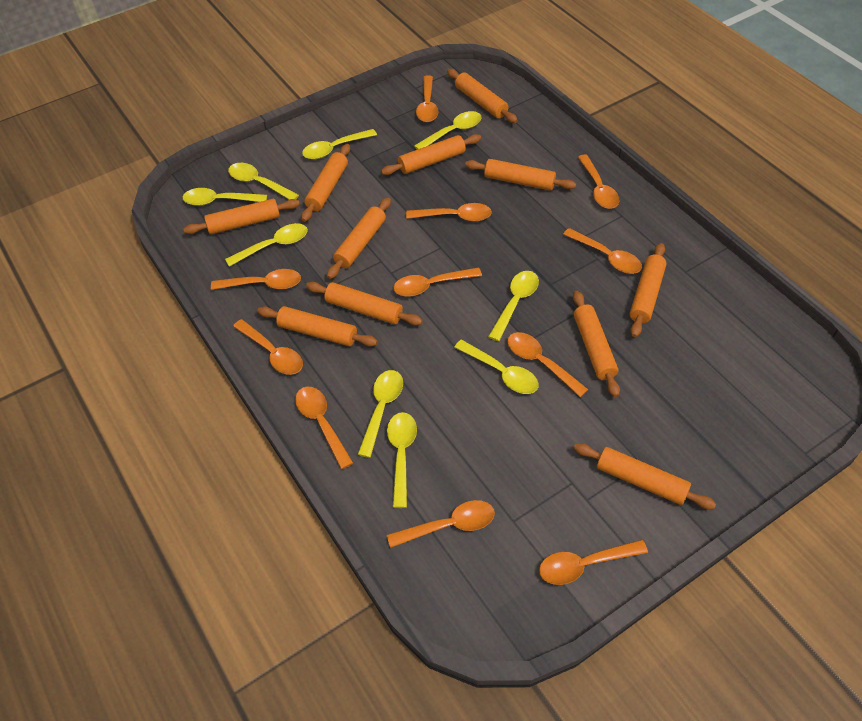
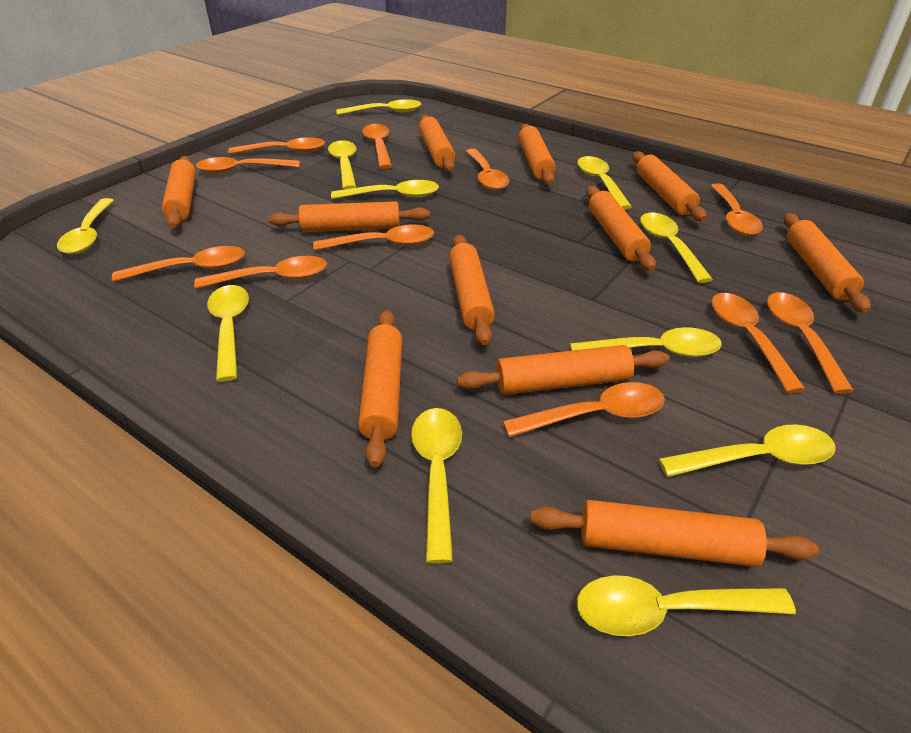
yellow spoon: 9 -> 11

